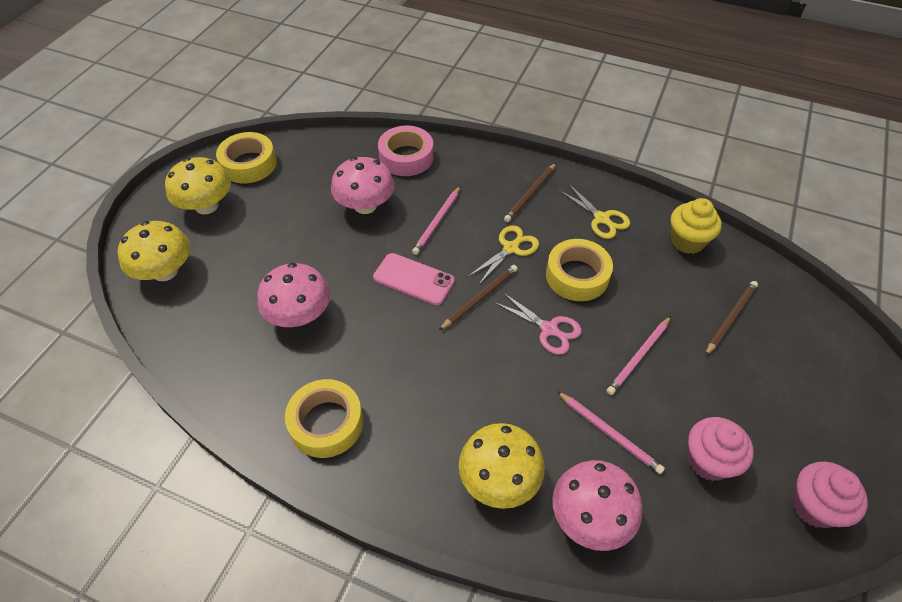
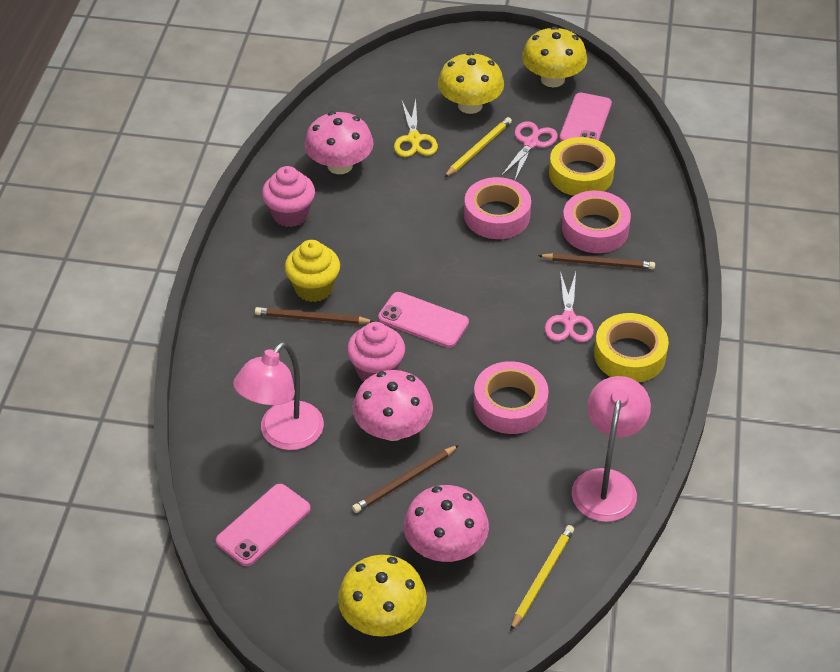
pink lamp: 0 -> 2
pink pencil: 3 -> 0
pink phone: 1 -> 3
pink scissors: 1 -> 2
pink tape: 1 -> 3
yellow pencil: 0 -> 2
yellow scissors: 2 -> 1
yellow tape: 3 -> 2

